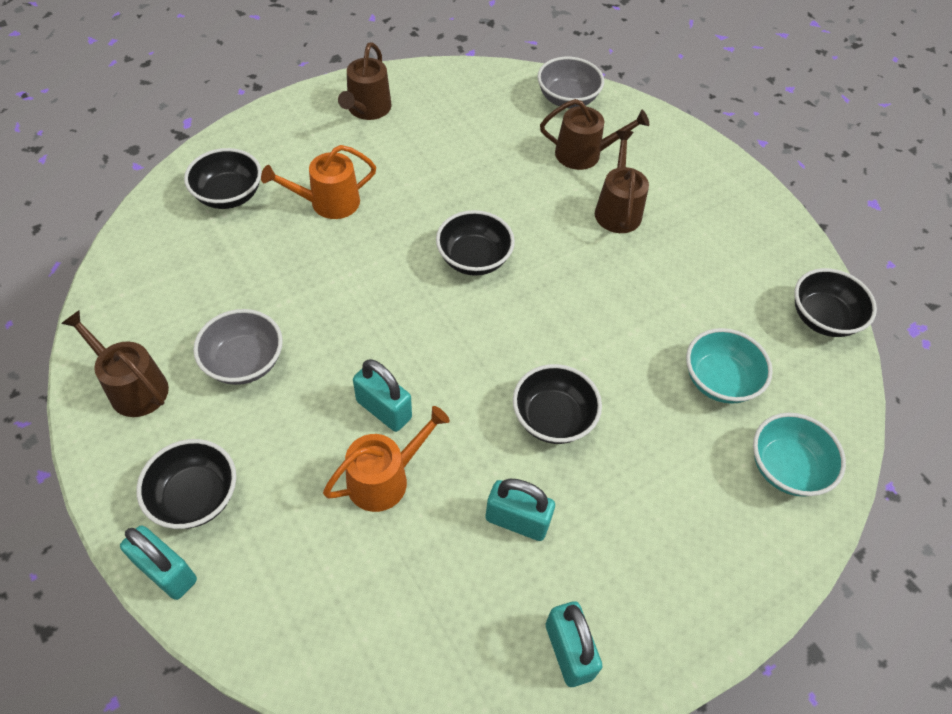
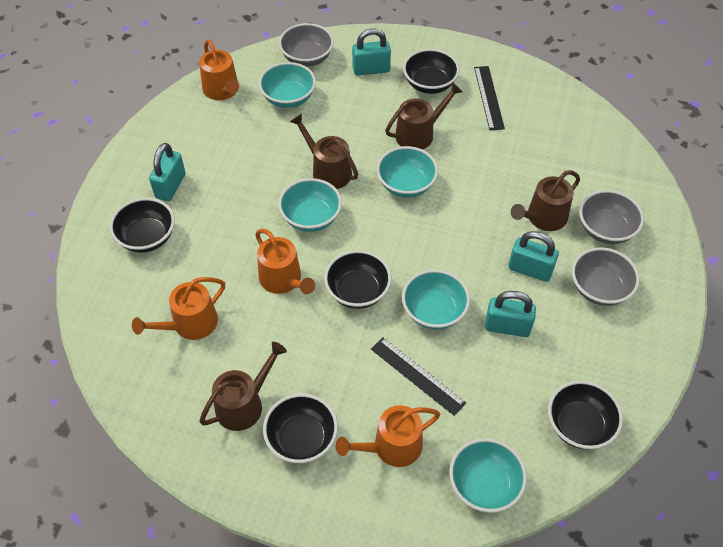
black ruler: 0 -> 2
grey bowl: 2 -> 3
orange watering can: 2 -> 4
turquoise bowl: 2 -> 5

